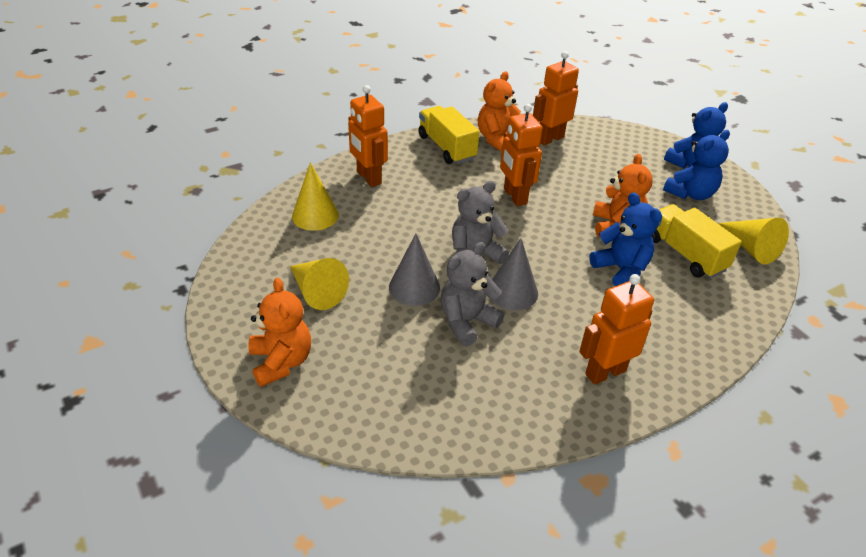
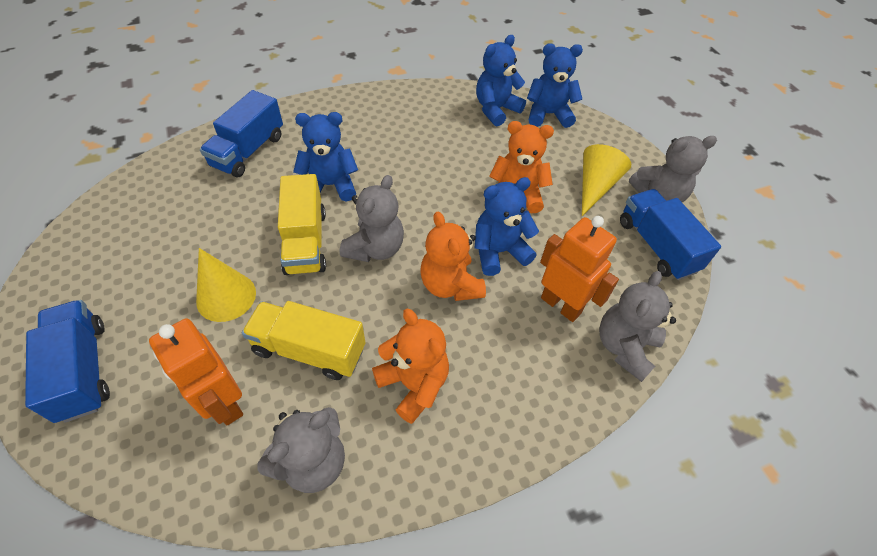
blue teddy bear: 3 -> 4
blue truck: 0 -> 3
grey cone: 2 -> 0
grey teddy bear: 2 -> 4
orange robot: 4 -> 2
yellow cone: 3 -> 2

